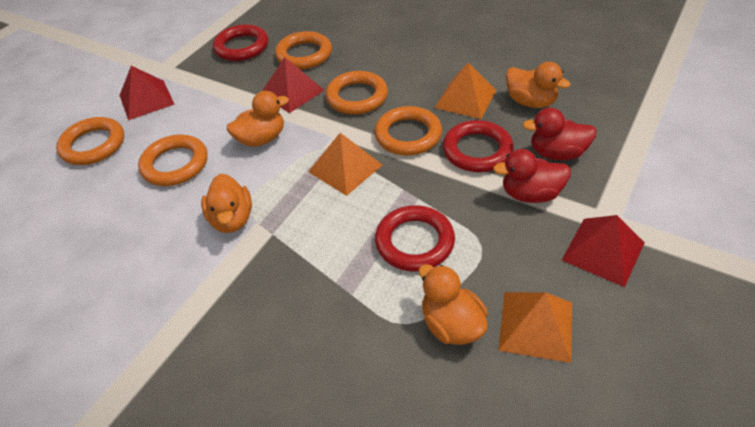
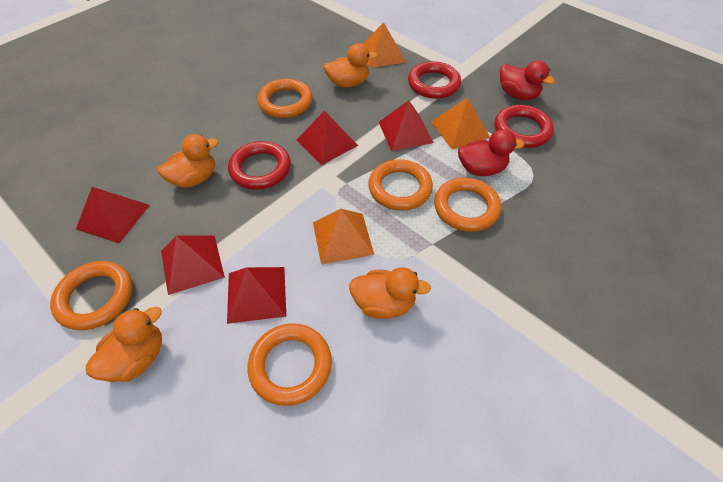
red pyramid: 3 -> 5

